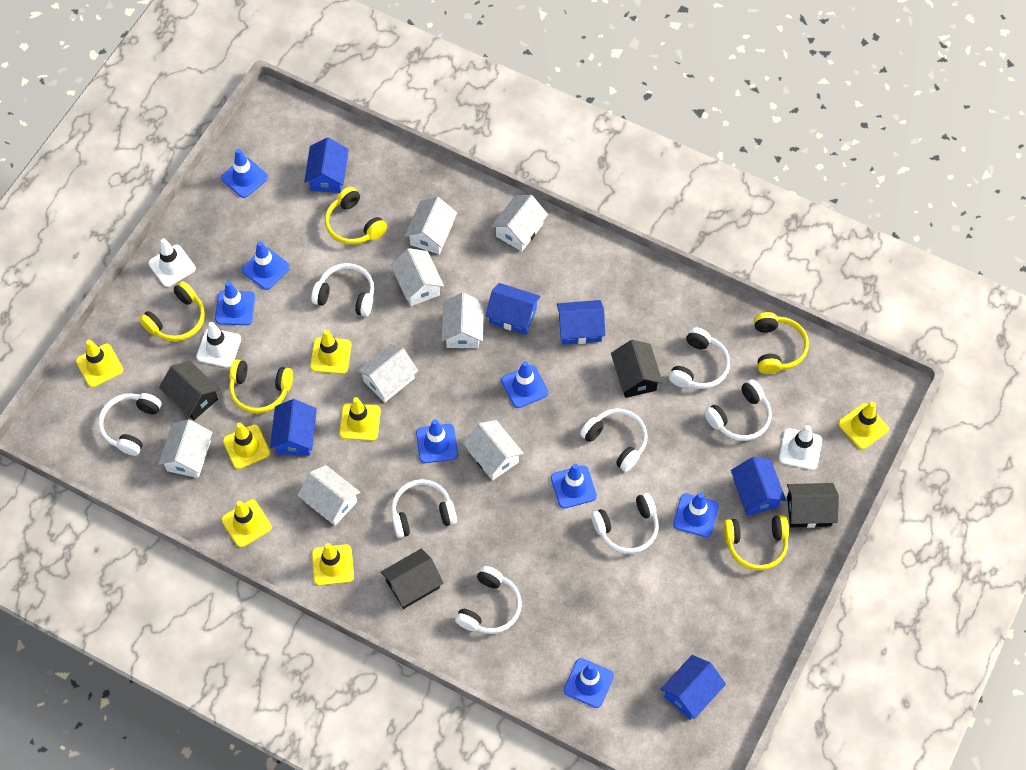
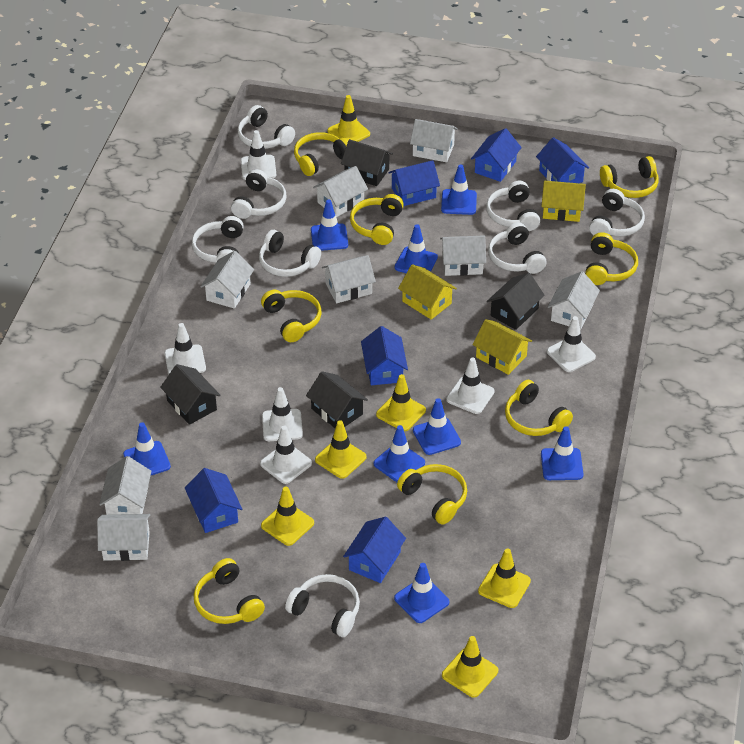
white traffic cone: 3 -> 6
yellow headphones: 5 -> 8
yellow house: 0 -> 3
yellow traffic cone: 7 -> 6

